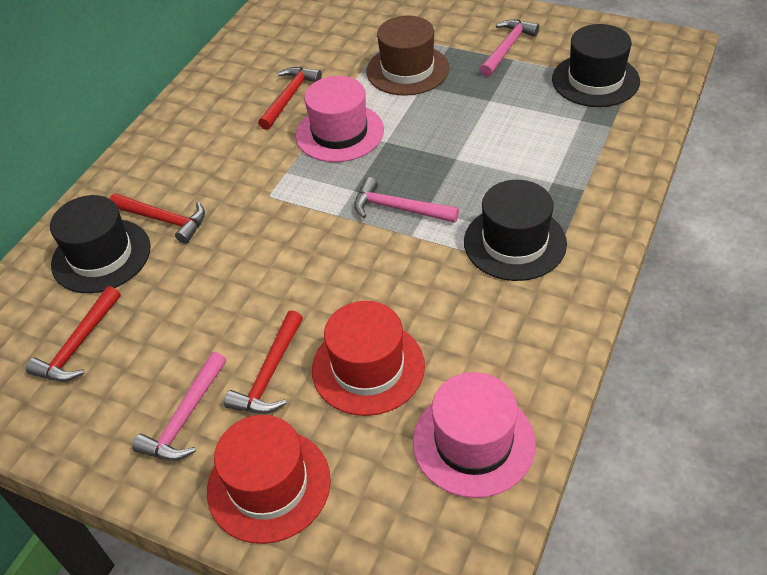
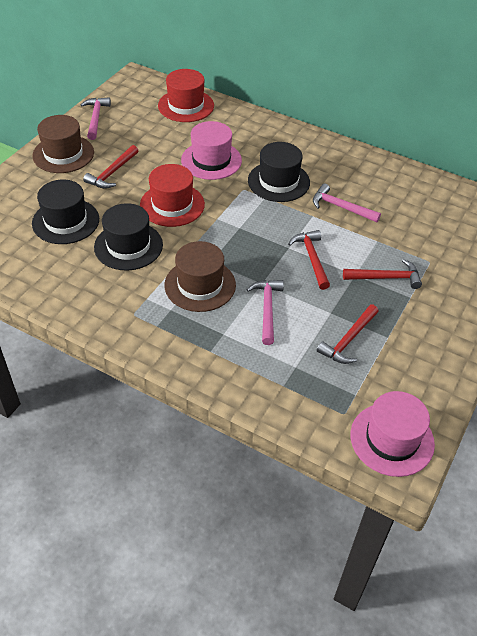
brown hat: 1 -> 2

